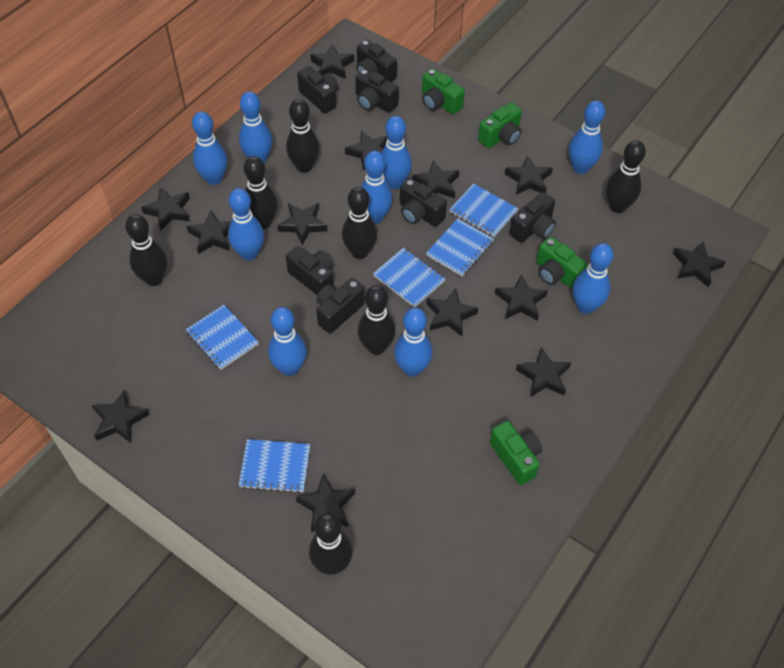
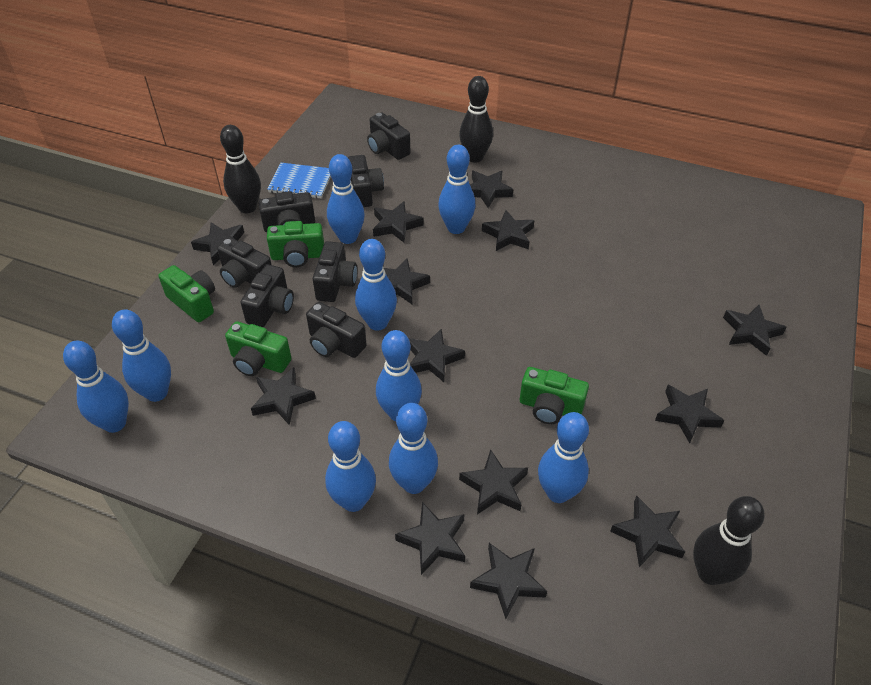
black bowling pin: 7 -> 3
blue notebook: 5 -> 1

